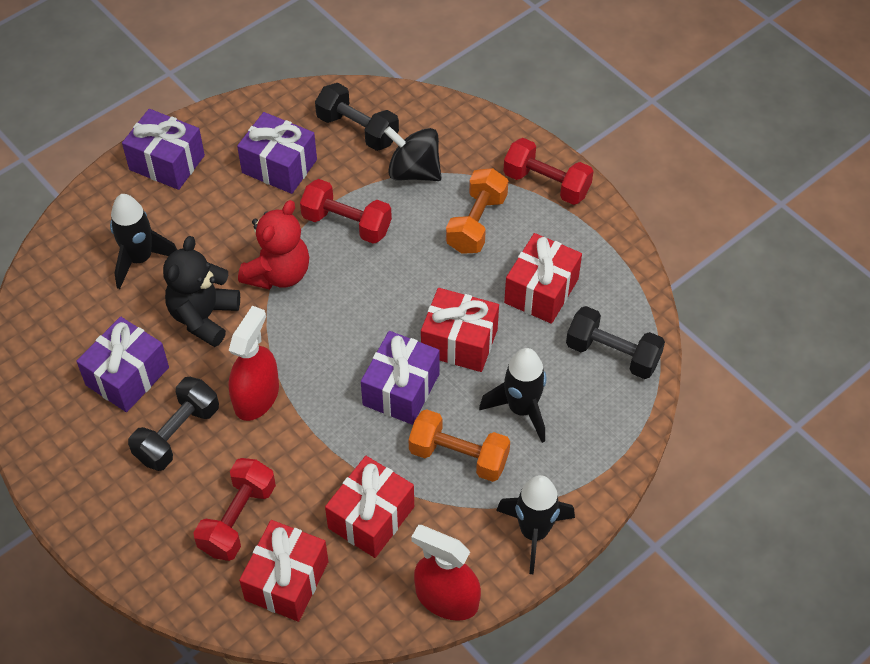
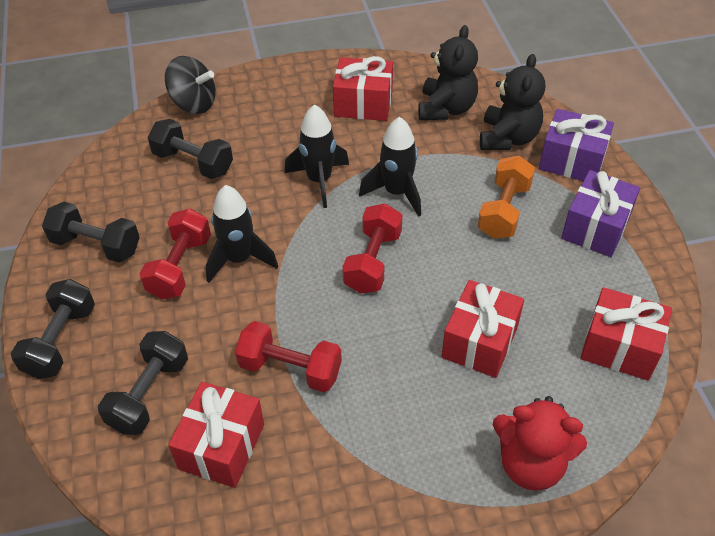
black dumbbell: 3 -> 4
black teddy bear: 1 -> 2
orange dumbbell: 2 -> 1
purple gift: 4 -> 2
red spray bottle: 2 -> 0

